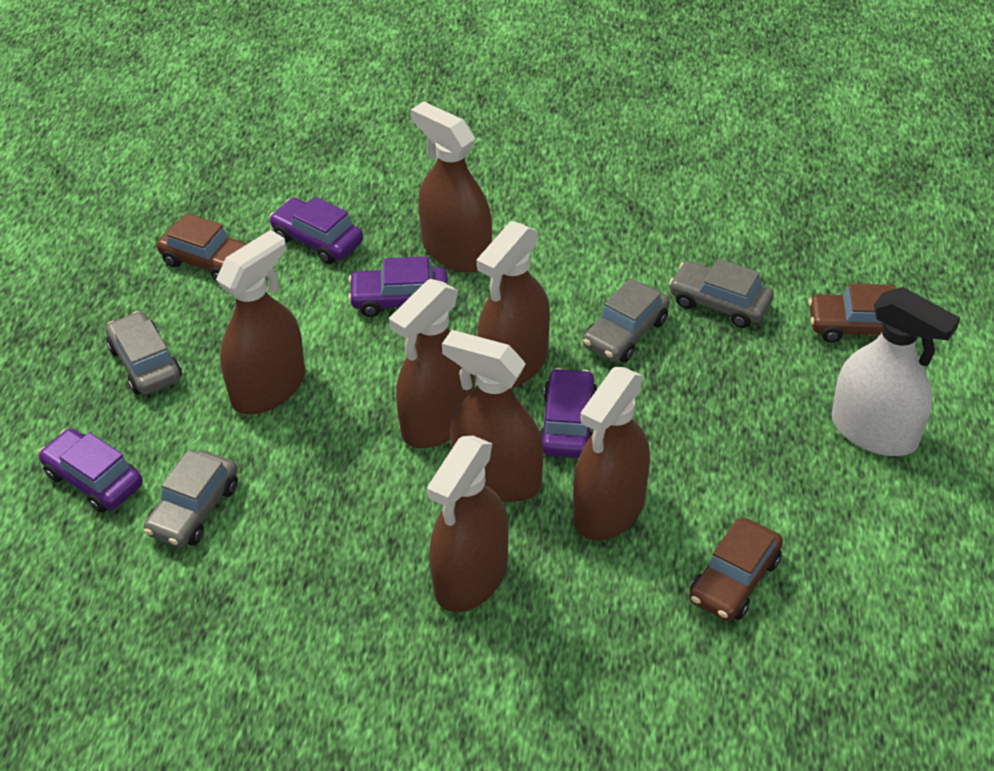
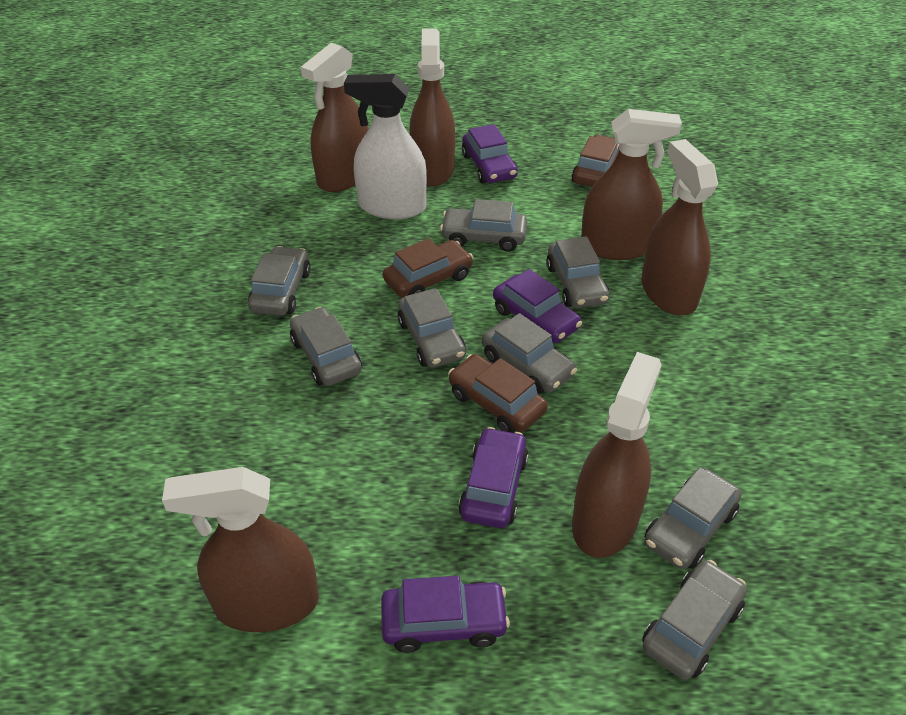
brown spray bottle: 7 -> 6
grey car: 4 -> 8

